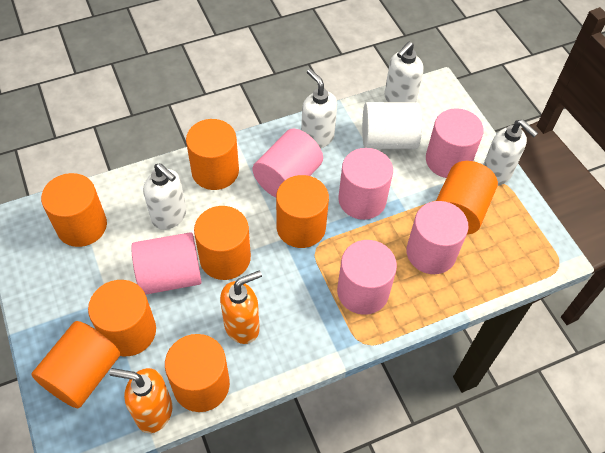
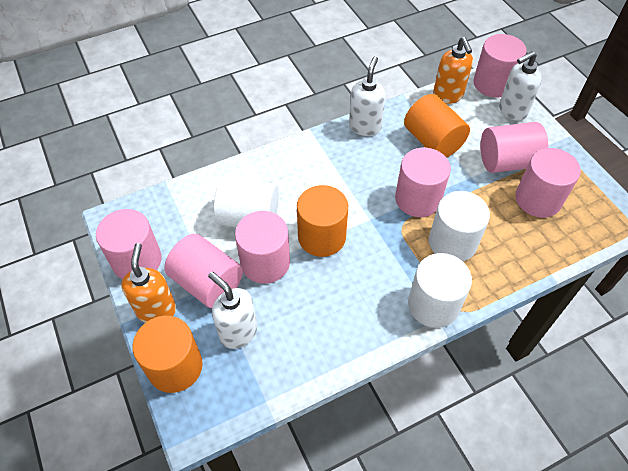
orange cylinder: 8 -> 3
pink cylinder: 6 -> 7
white cylinder: 1 -> 3
white soap dispenser: 4 -> 3

